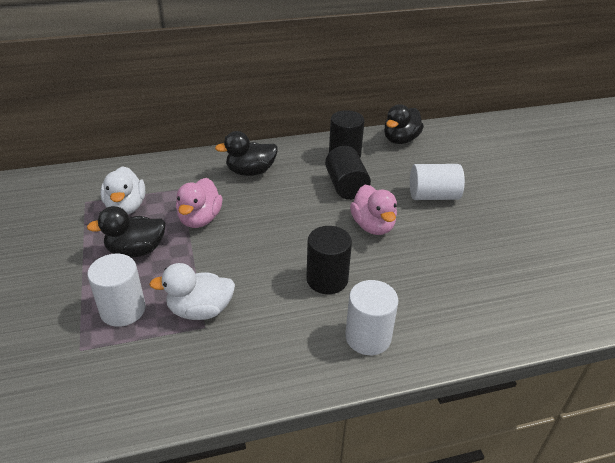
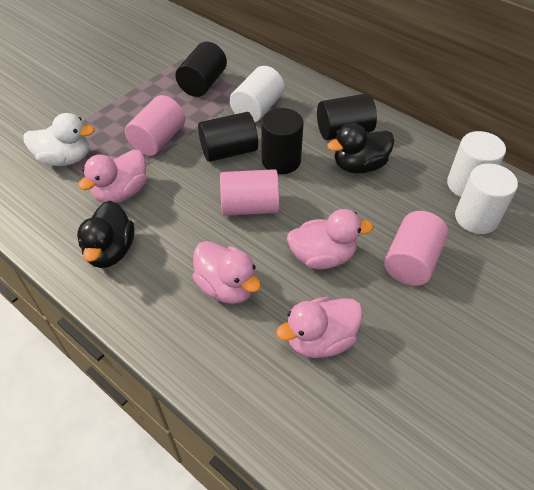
black cylinder: 3 -> 4
black duck: 3 -> 2
pink cylinder: 0 -> 3
pink duck: 2 -> 4
white duck: 2 -> 1

